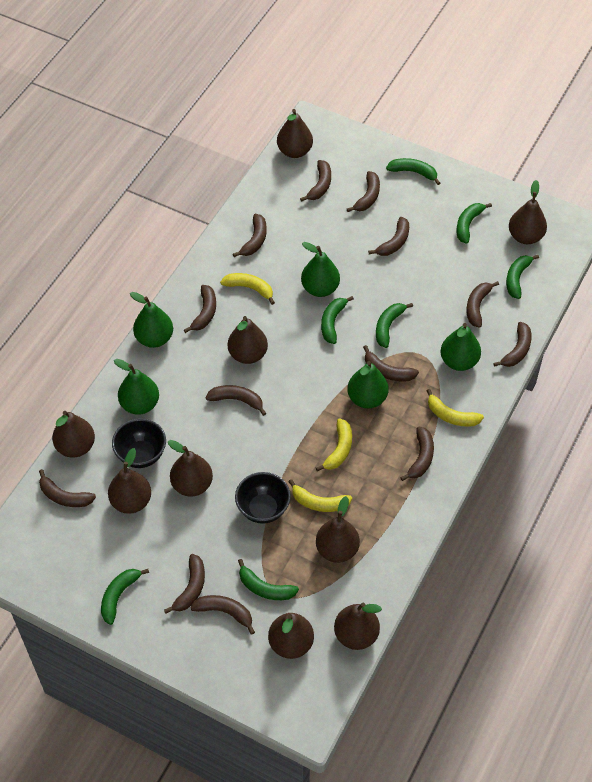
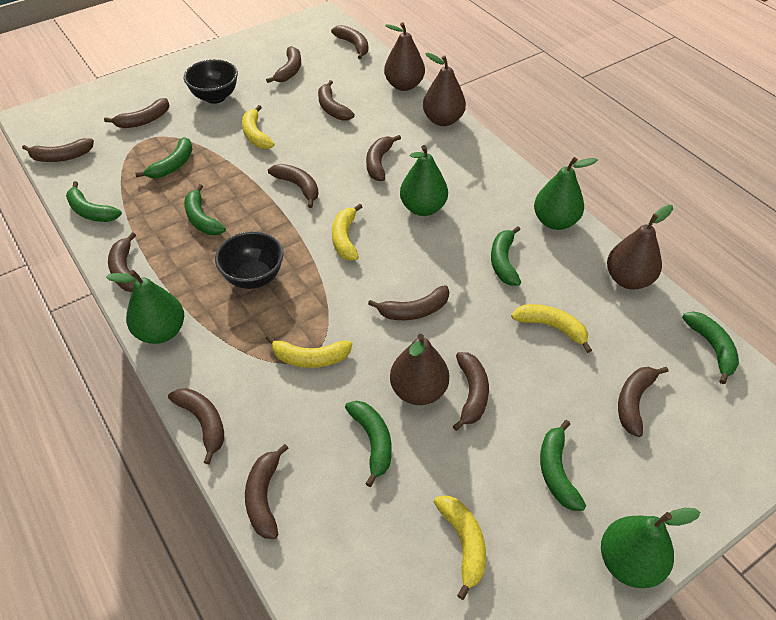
brown pear: 9 -> 4
green pear: 5 -> 4
yellow banana: 4 -> 5

